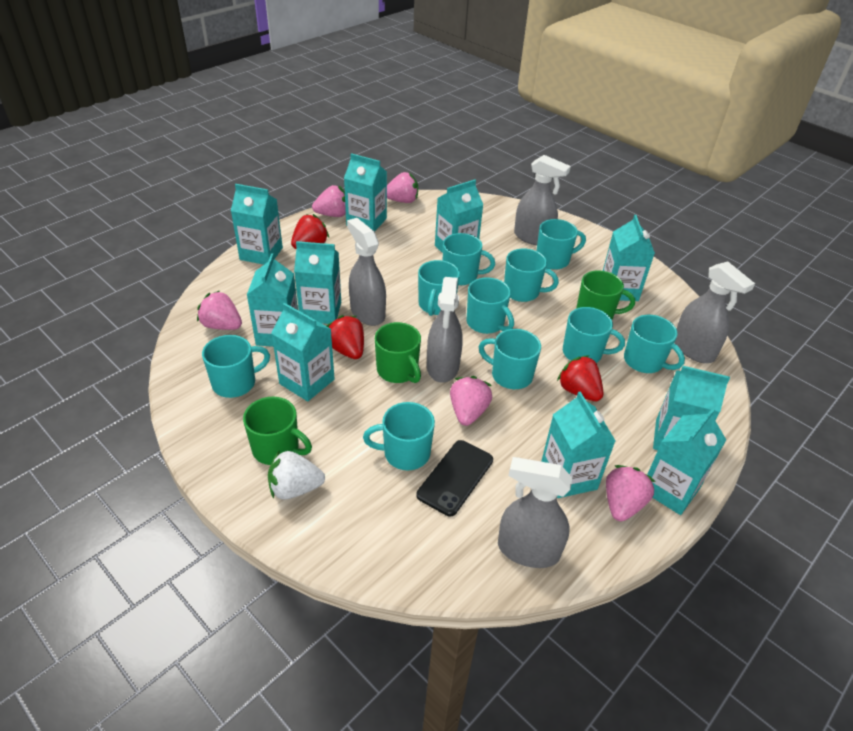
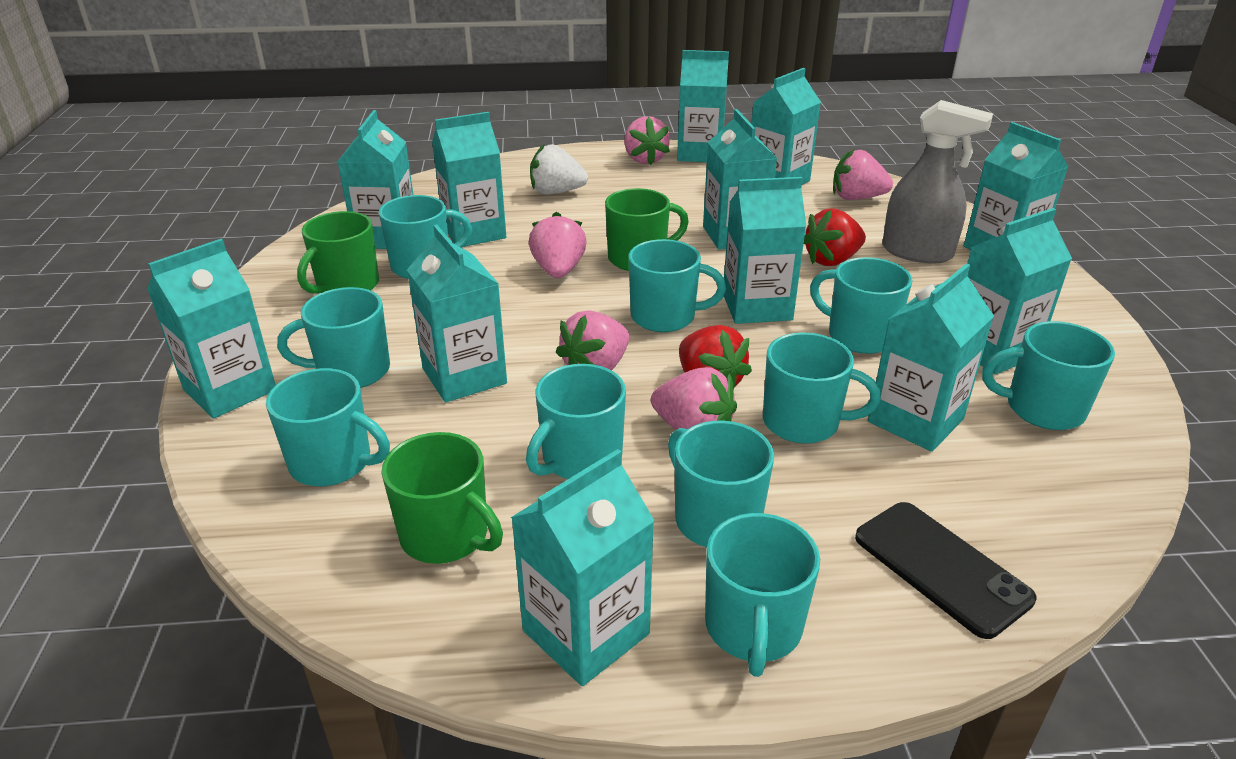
grey spray bottle: 5 -> 1
red strawberry: 3 -> 2
turquoise carton: 10 -> 12

